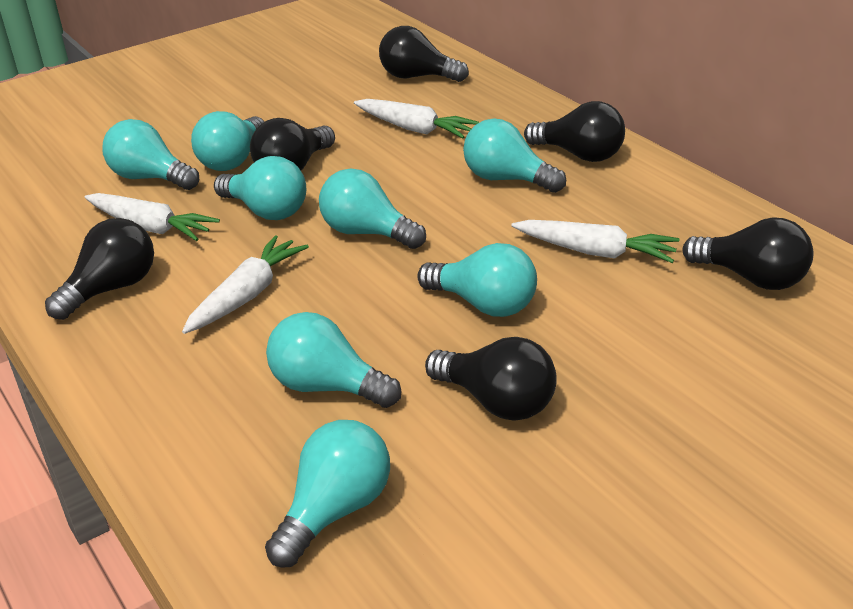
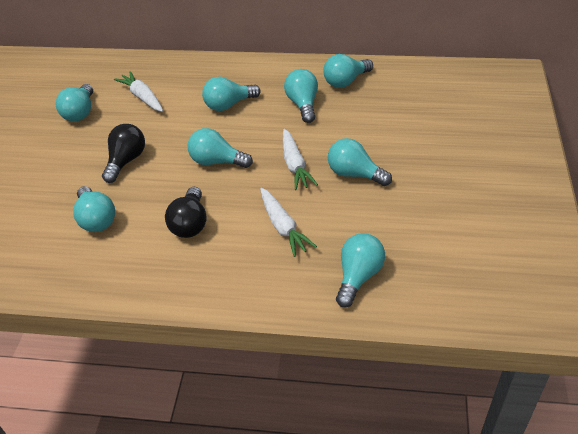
black light bulb: 6 -> 2
white carrot: 4 -> 3

